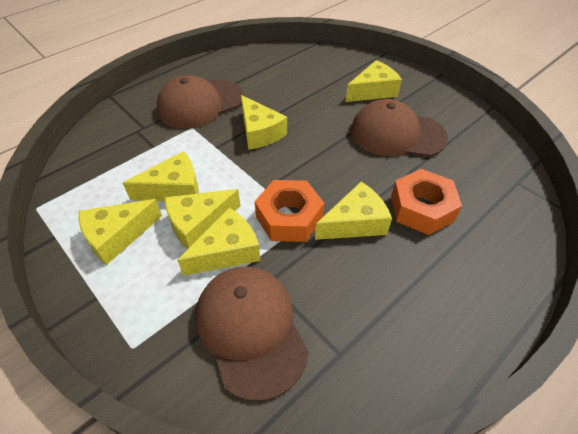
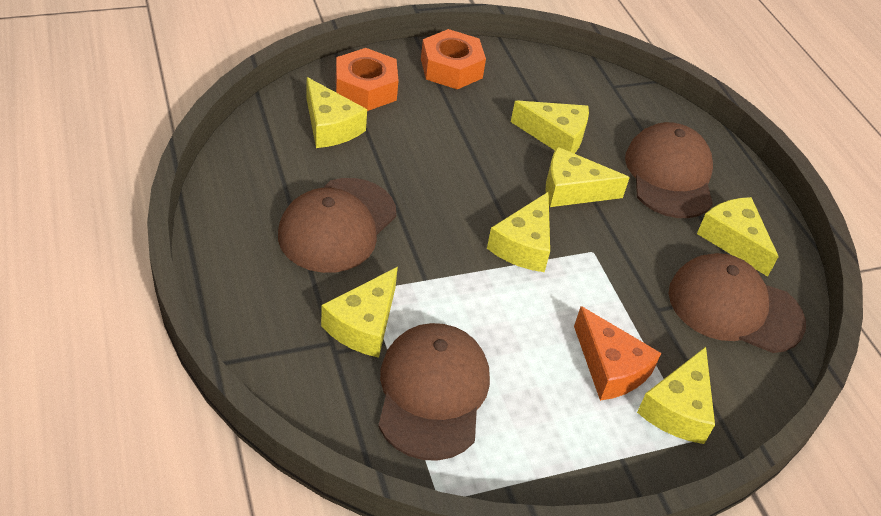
brown cap: 3 -> 4
orange cheese: 0 -> 1

